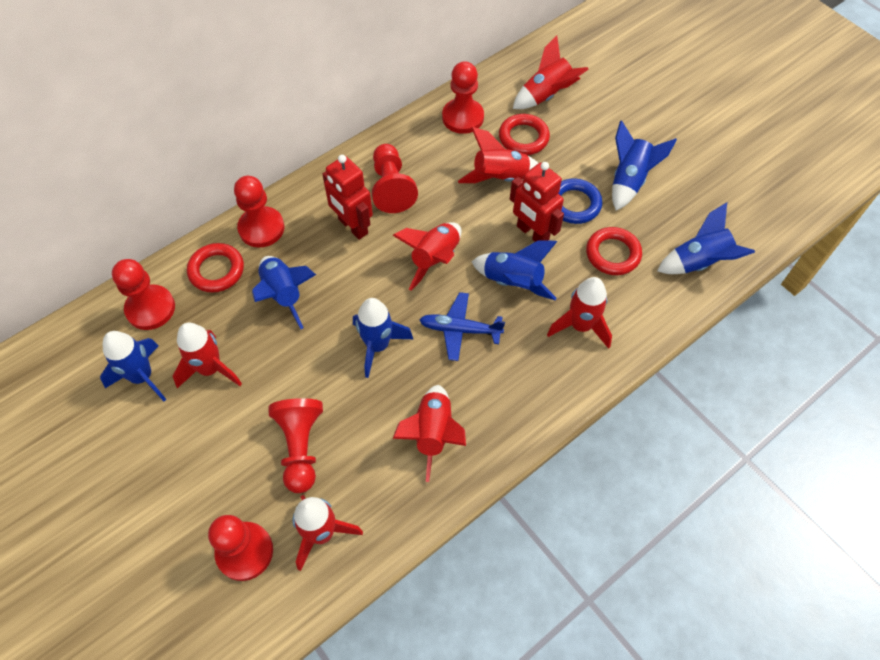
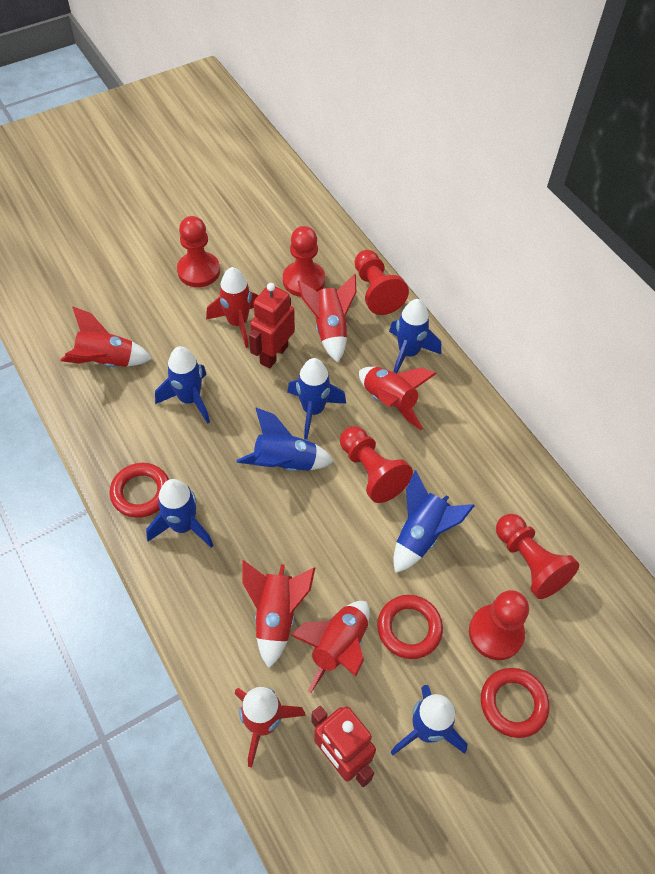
blue plane: 1 -> 0
blue ring: 1 -> 0
blue rocket: 6 -> 7

